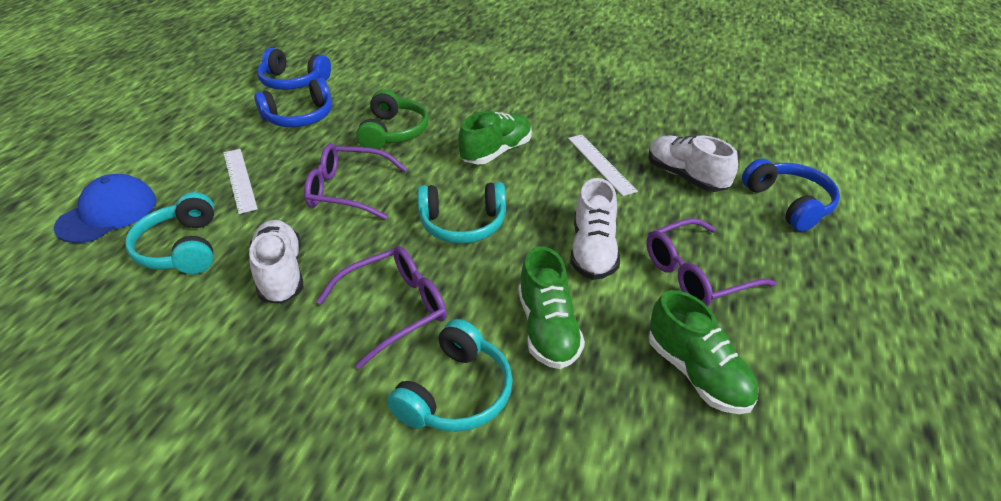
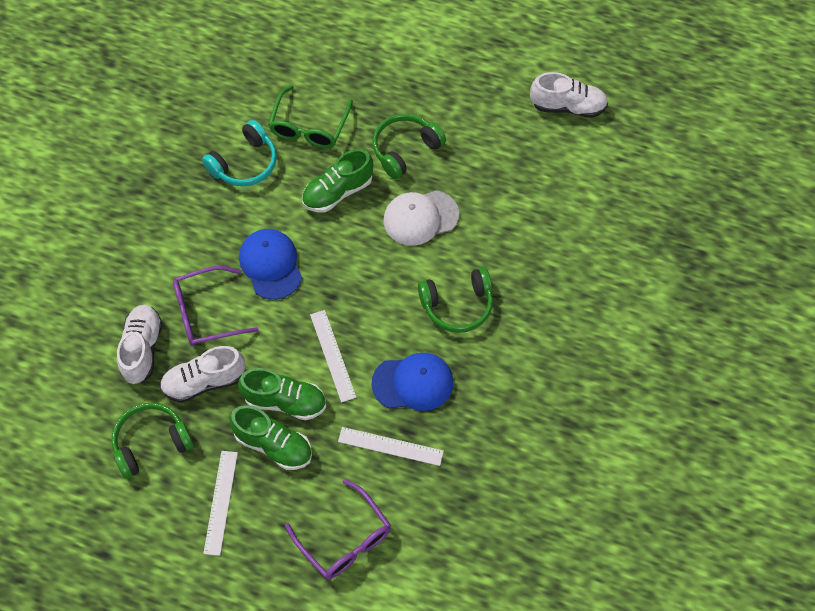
blue cap: 1 -> 2
blue headphones: 3 -> 0
green glasses: 0 -> 1
green headphones: 1 -> 3
purple glasses: 3 -> 2
turquoise headphones: 3 -> 1
white cap: 0 -> 1
white ruler: 2 -> 3

